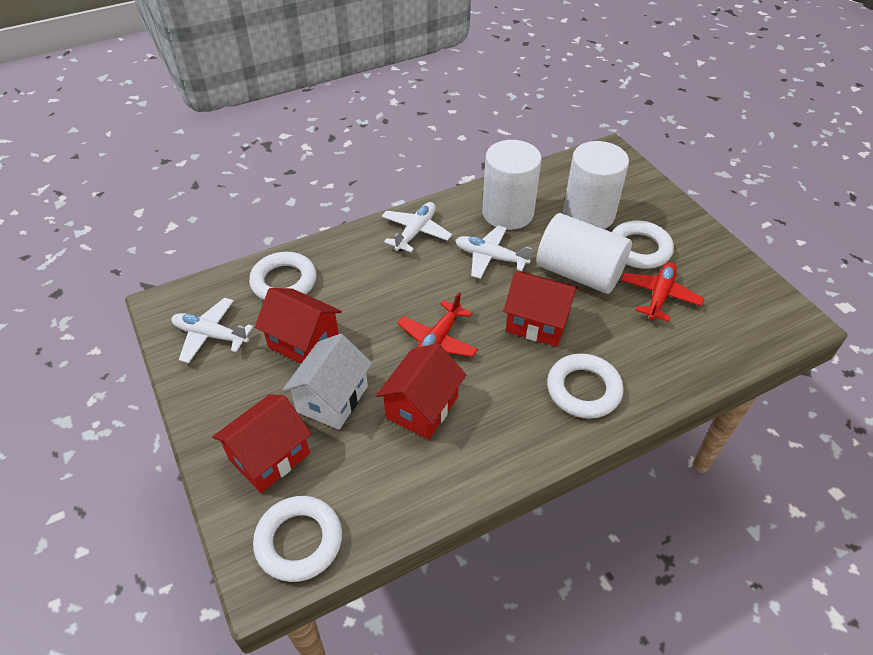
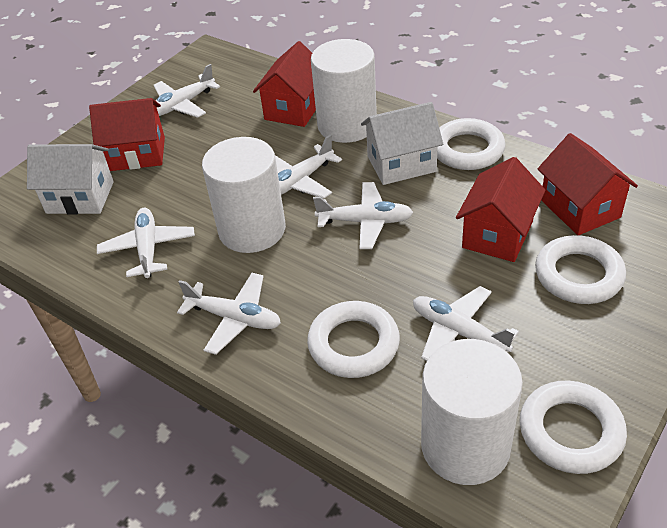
red plane: 2 -> 0
white house: 1 -> 2
white plane: 3 -> 6

